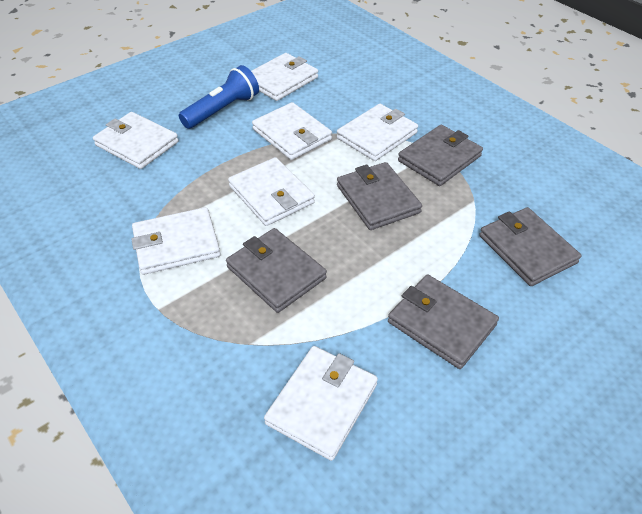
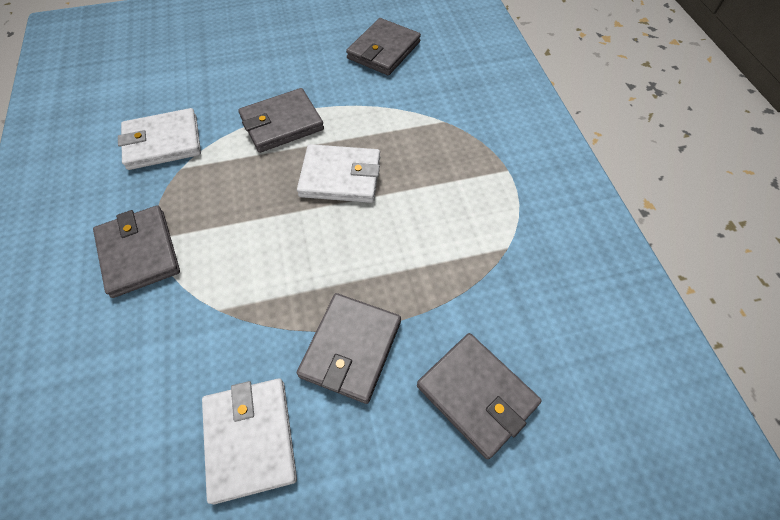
blue flashlight: 1 -> 0
white wallet: 7 -> 3

